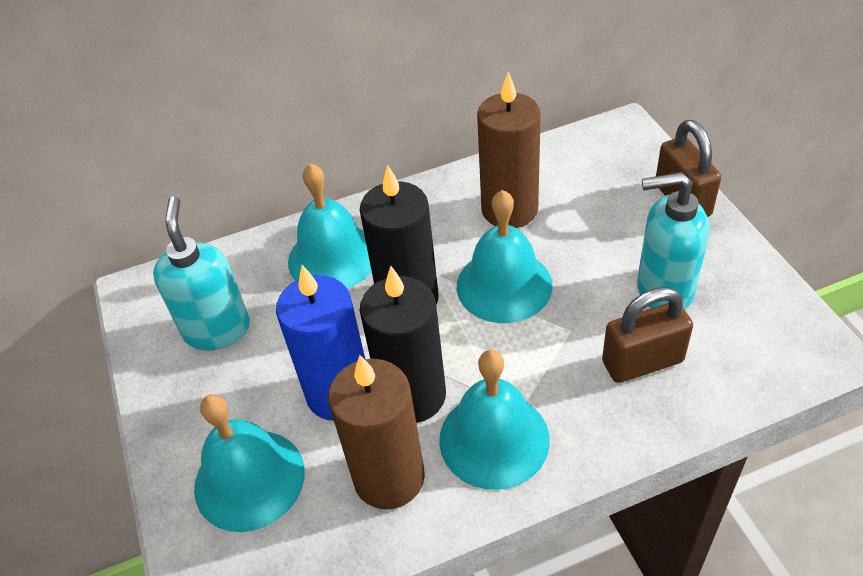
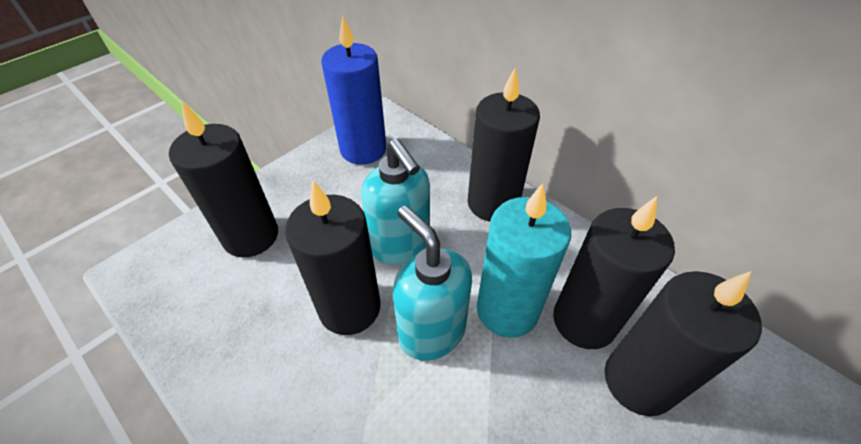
black candle: 2 -> 5
brown candle: 2 -> 0
brown padlock: 2 -> 0
turquoise bell: 4 -> 0
turquoise candle: 0 -> 1

